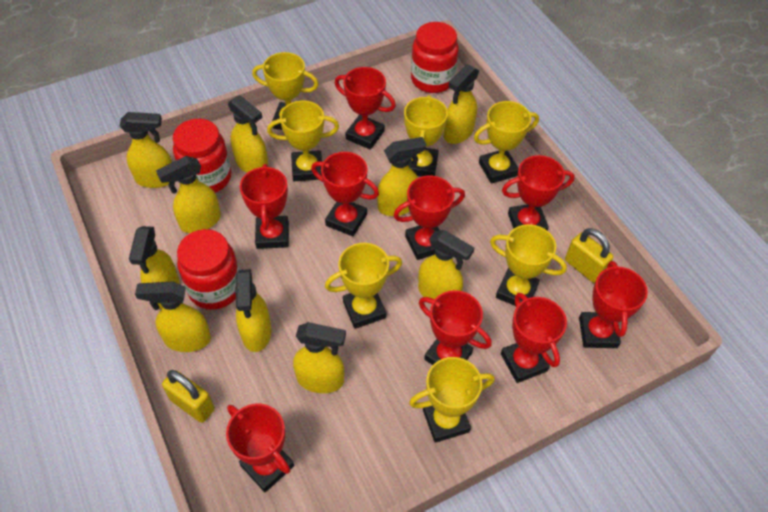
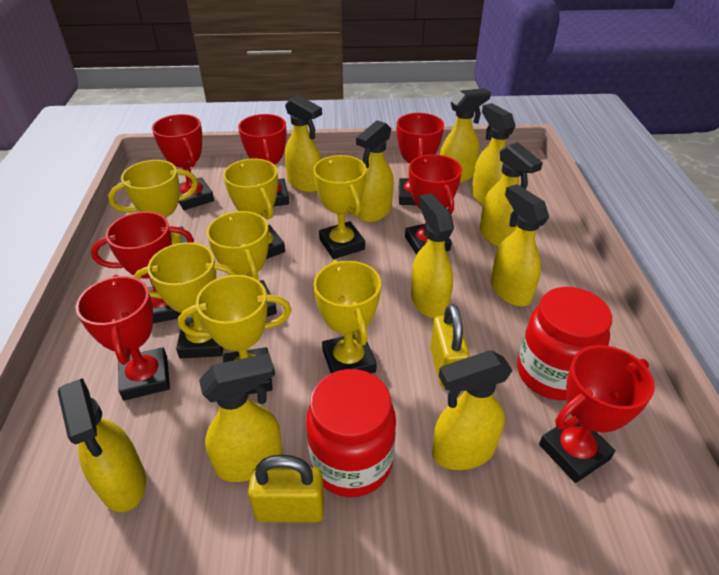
red jar: 3 -> 2
red trophy: 9 -> 7

